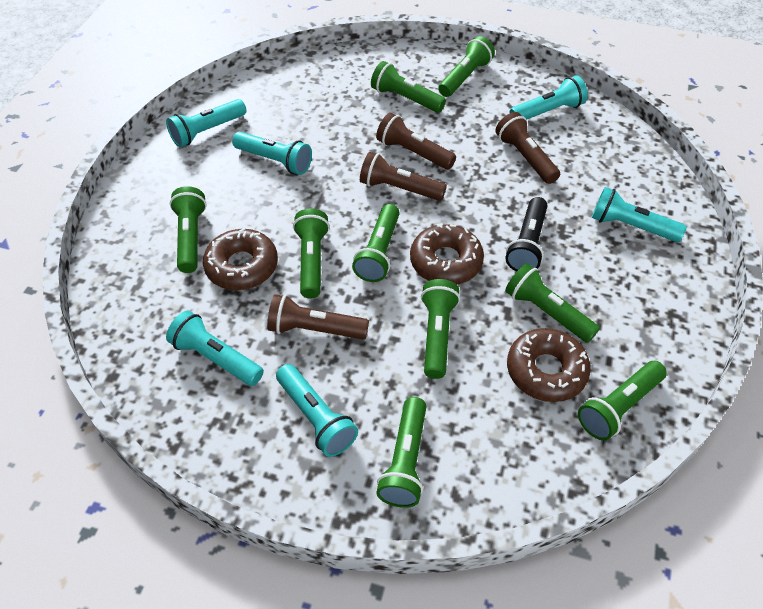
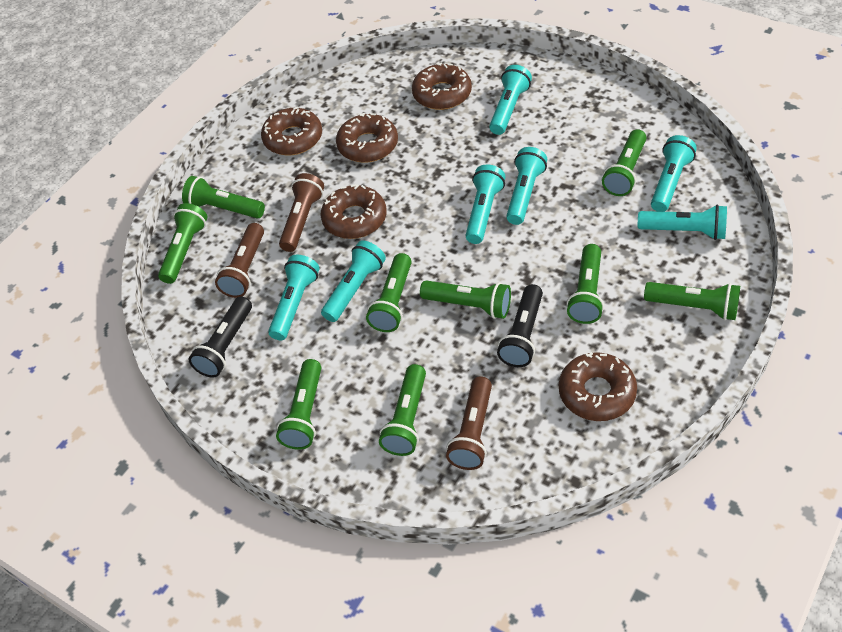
black flashlight: 1 -> 2
brown donut: 3 -> 5
brown flashlight: 4 -> 3
turquoise flashlight: 6 -> 7

